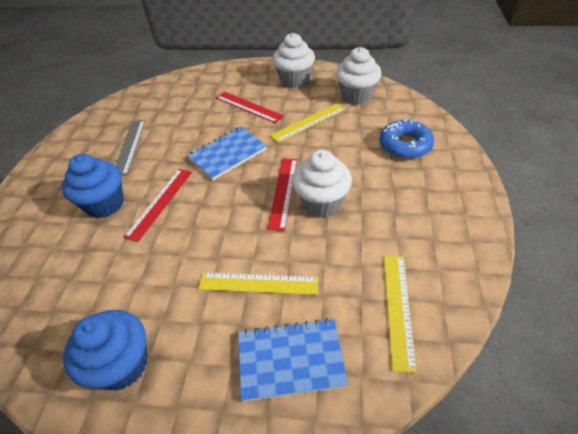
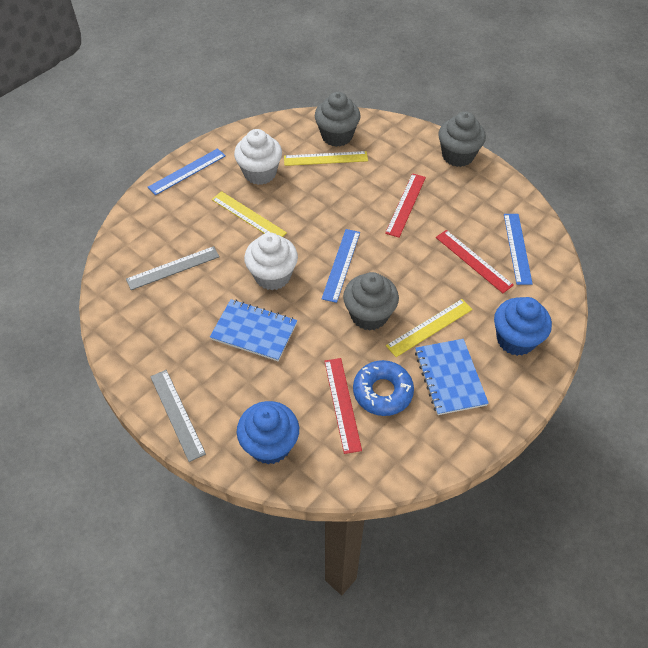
blue ruler: 0 -> 3
grey cupcake: 0 -> 3
grey ruler: 1 -> 2
white cupcake: 3 -> 2

